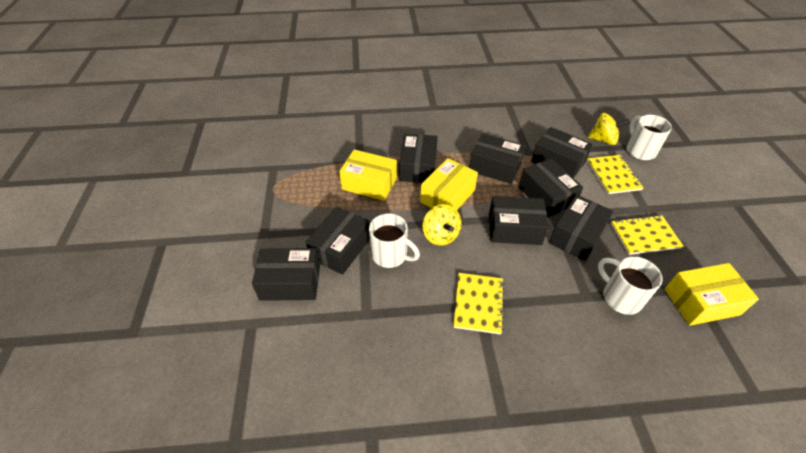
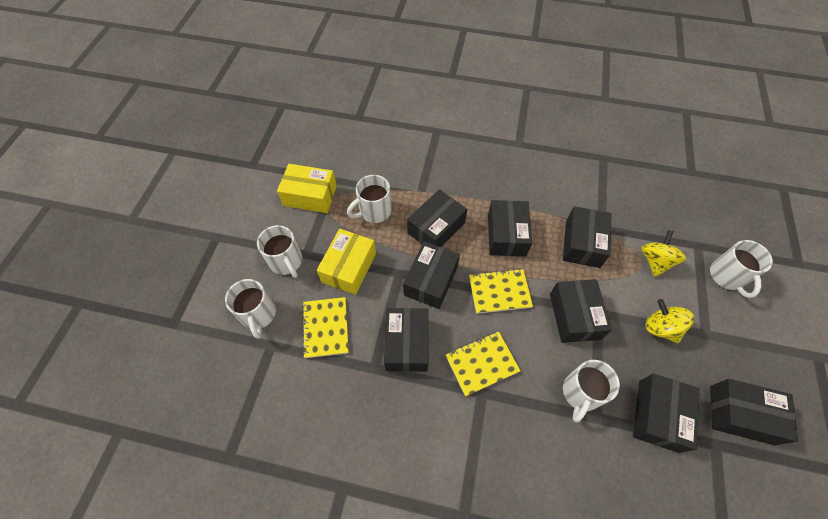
white mug: 3 -> 5
yellow box: 3 -> 2

